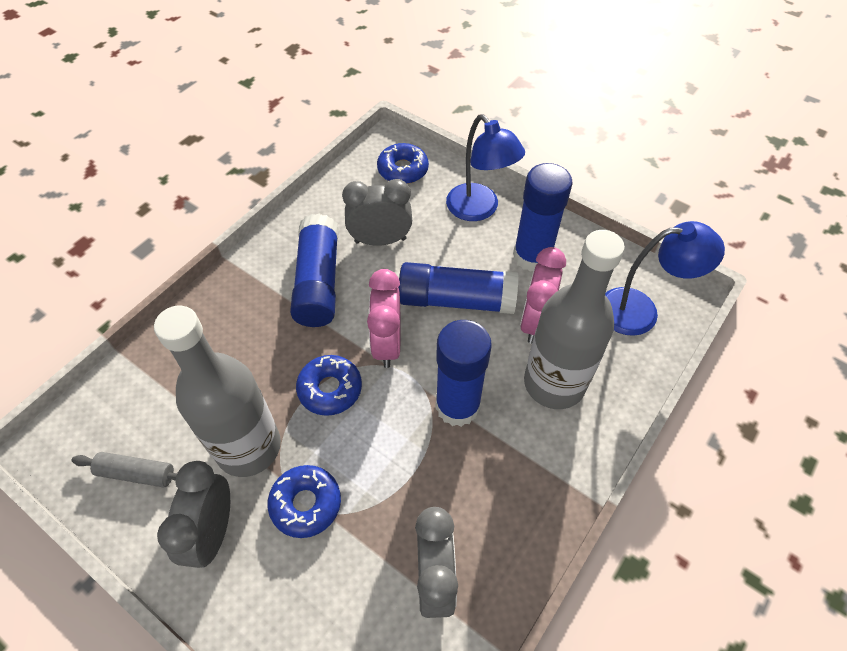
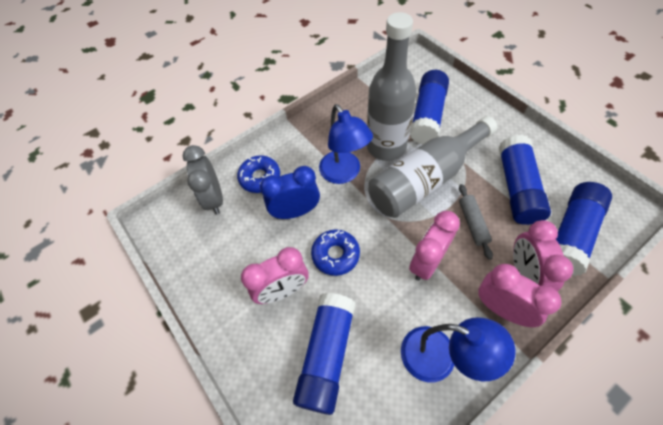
blue clock: 0 -> 1
blue donut: 3 -> 2
grey clock: 3 -> 1
pink clock: 2 -> 4

